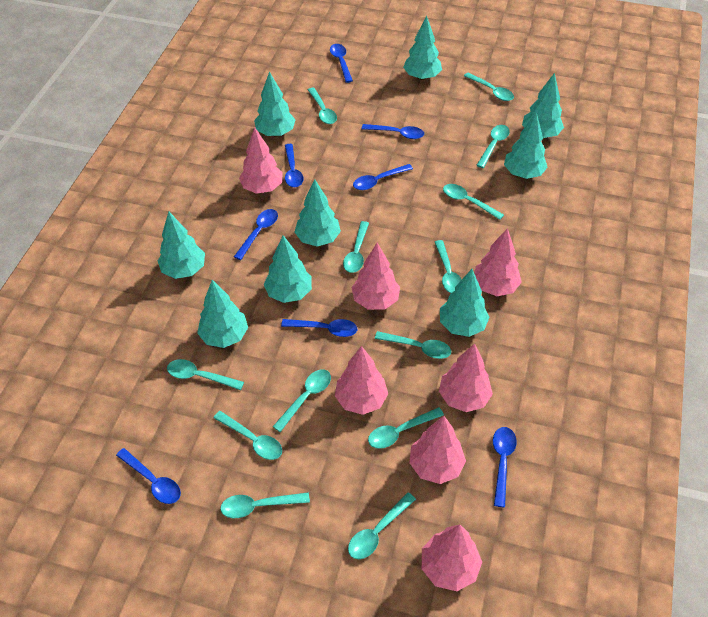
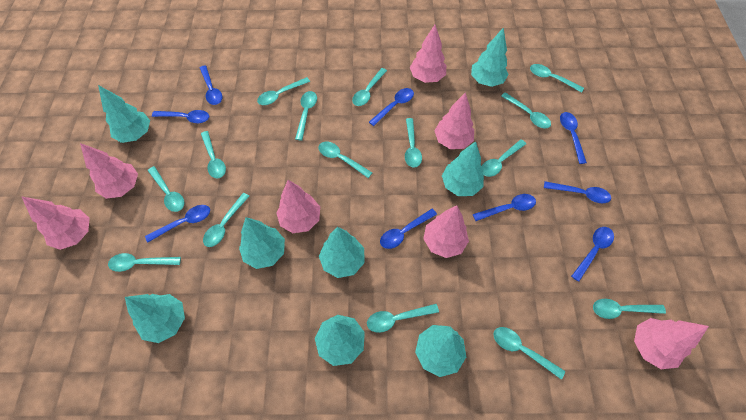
blue spoon: 8 -> 9
turquoise spoon: 13 -> 15
turquoise tree: 9 -> 8

